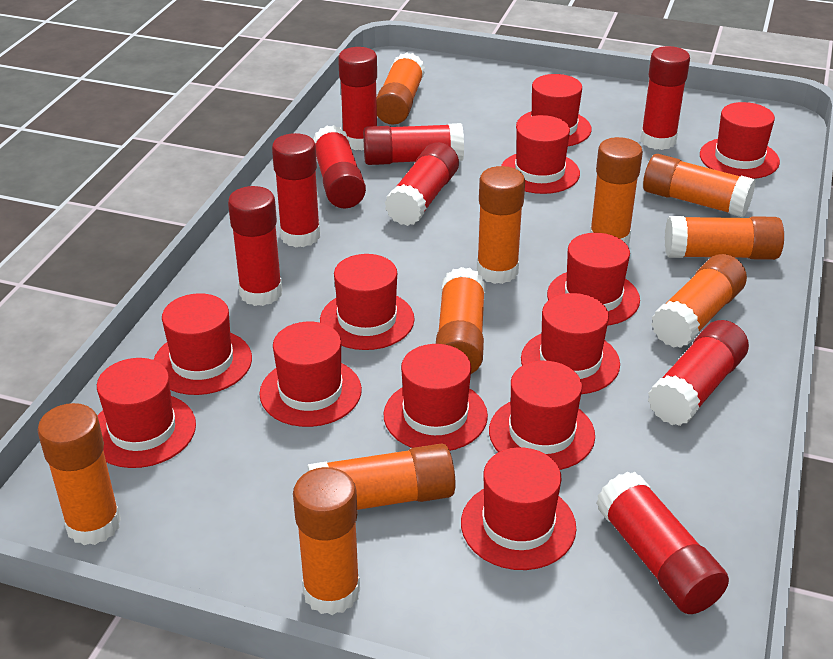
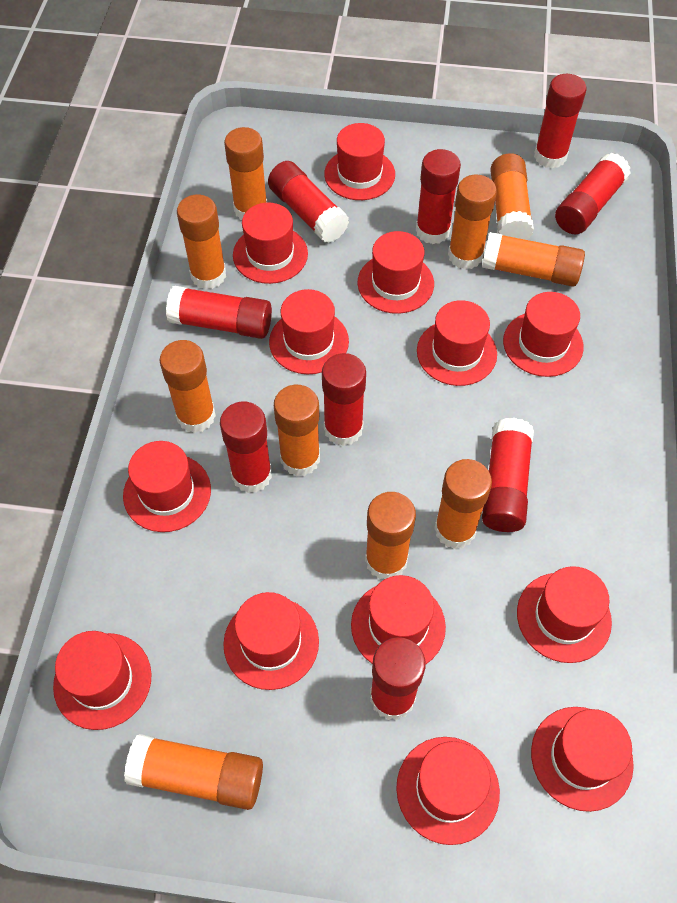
red hat: 12 -> 13

